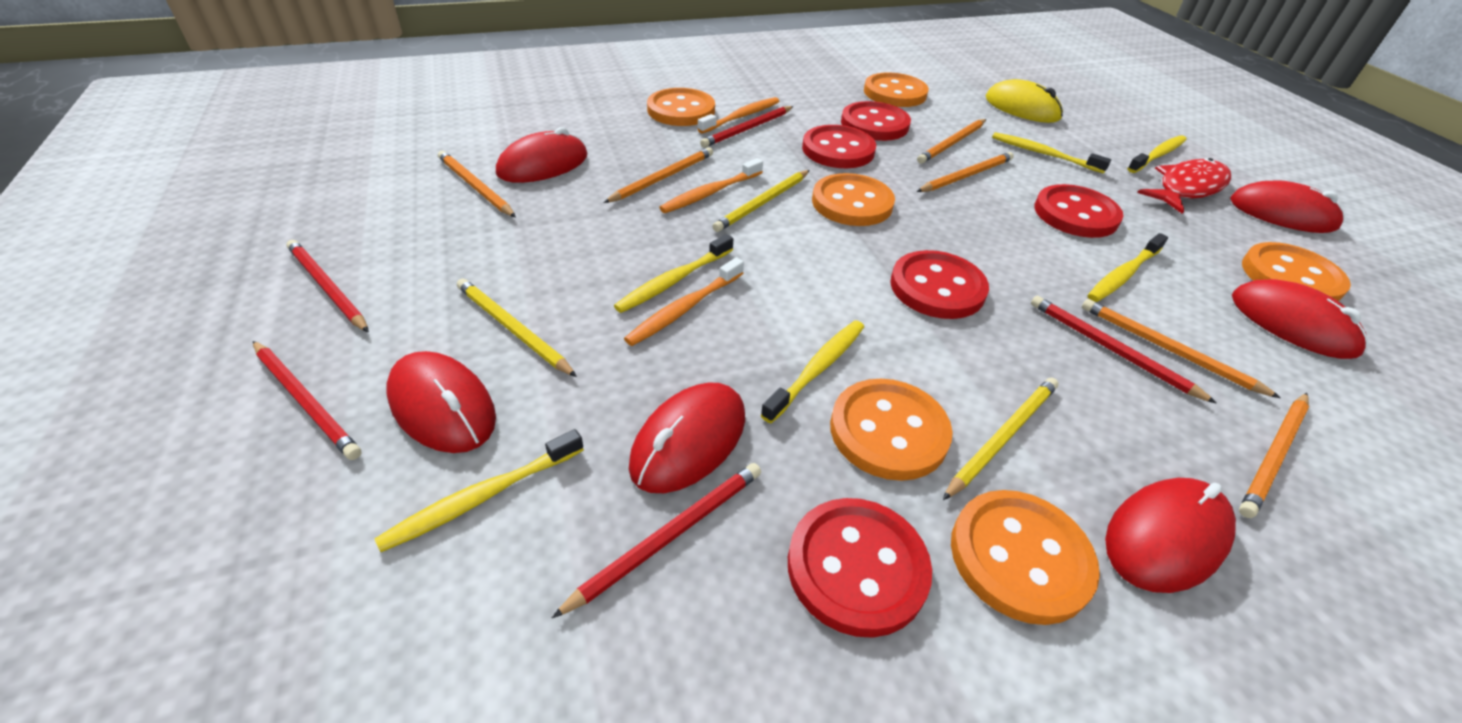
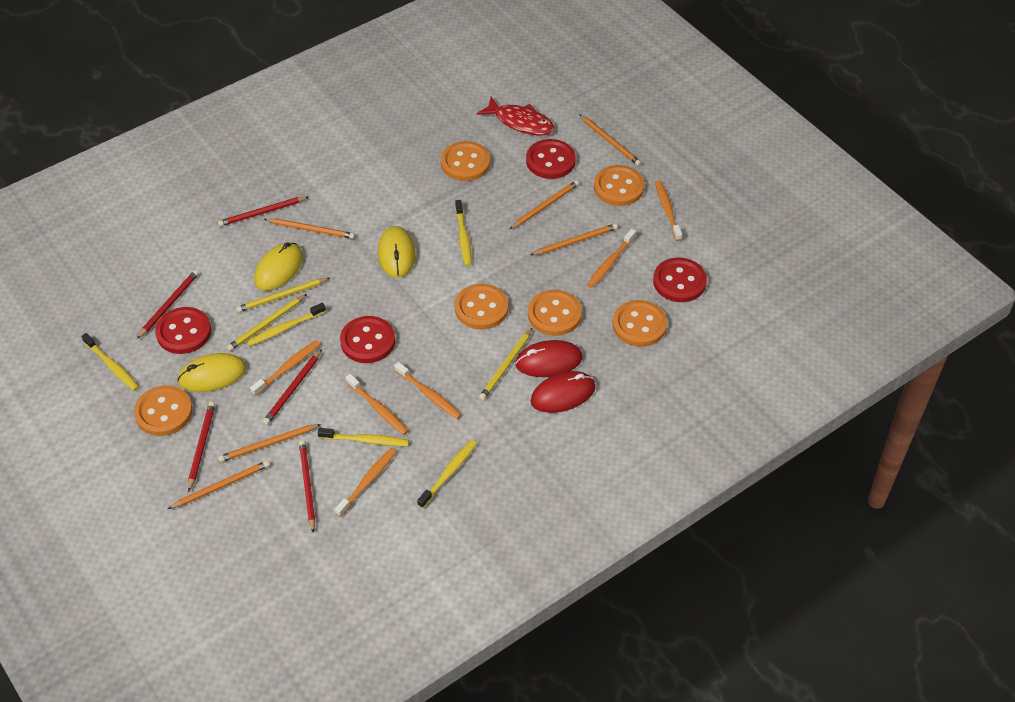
orange toothbrush: 3 -> 6
red button: 5 -> 4
red mouse: 6 -> 2
yellow mouse: 1 -> 3
yellow toothbrush: 6 -> 5

